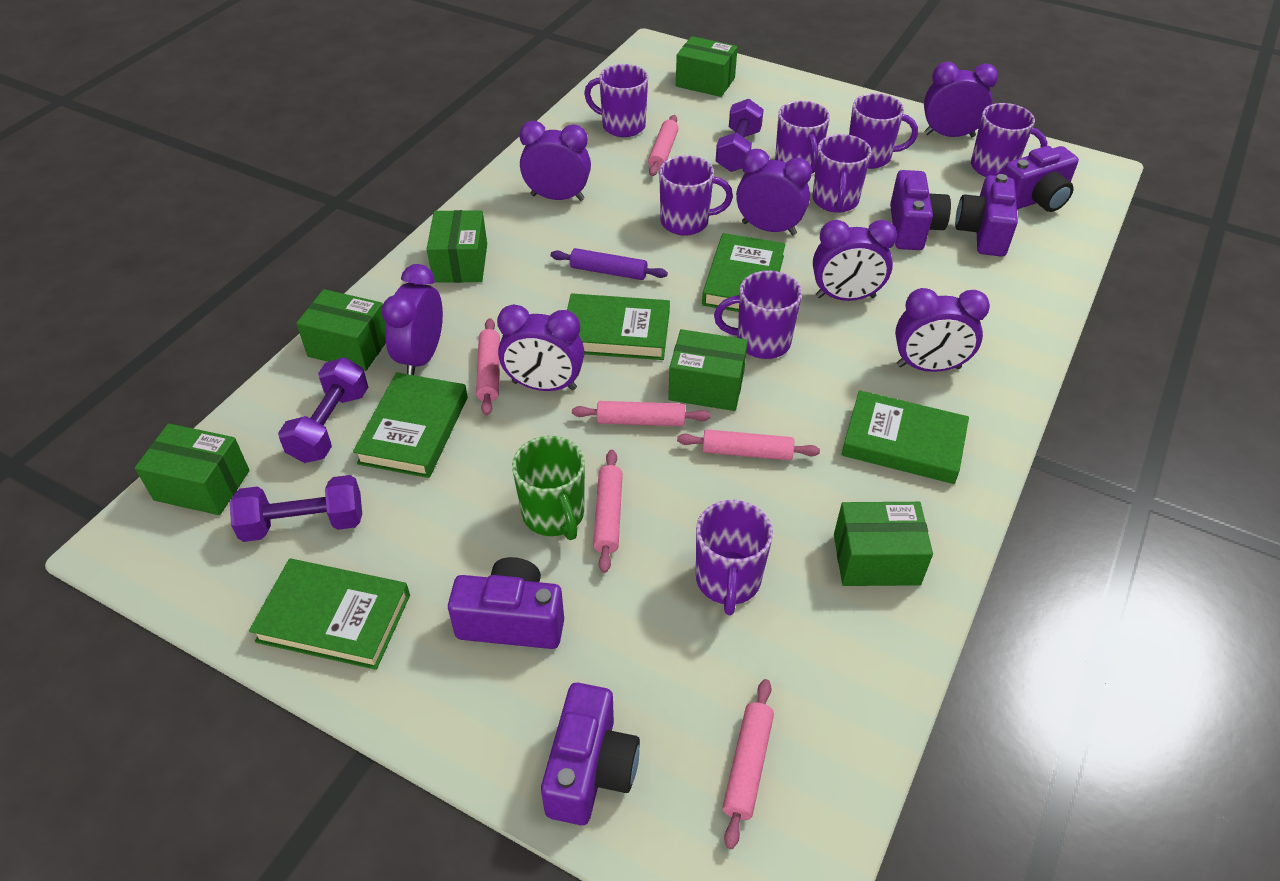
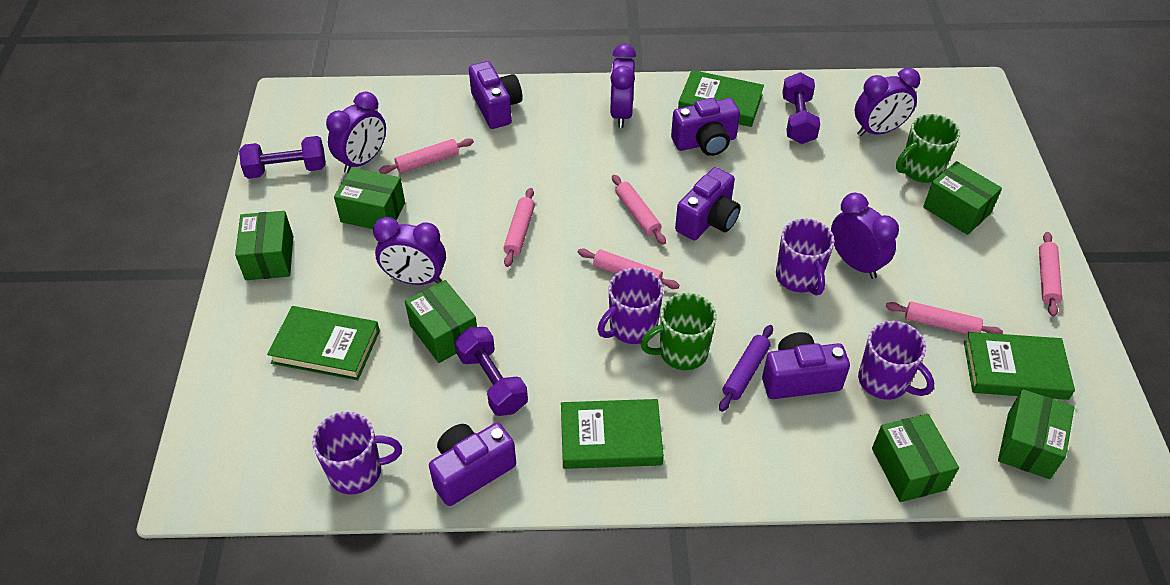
green book: 5 -> 4
green mug: 1 -> 2
purple clock: 7 -> 5
purple mug: 8 -> 4

